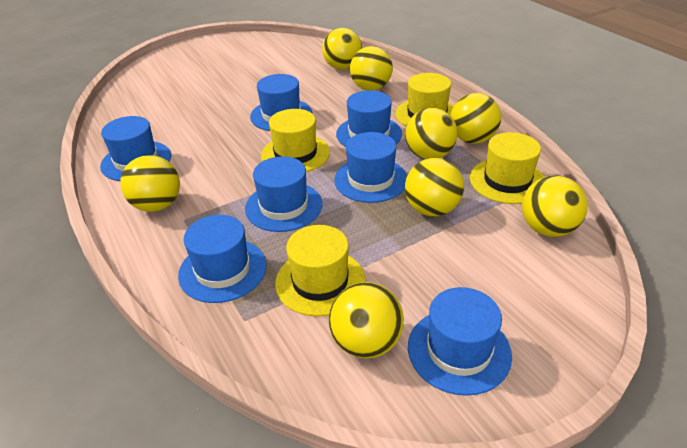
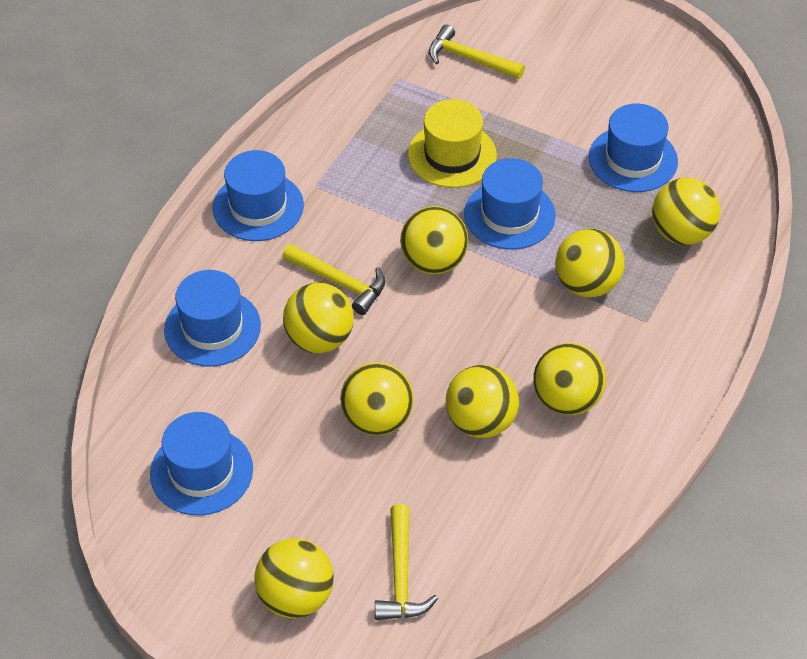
blue hat: 7 -> 5
yellow hammer: 0 -> 3
yellow hat: 4 -> 1

